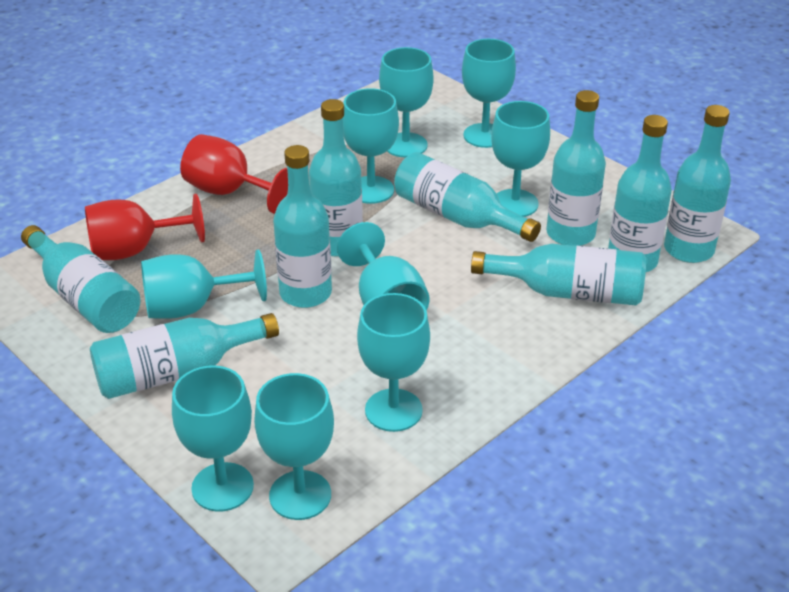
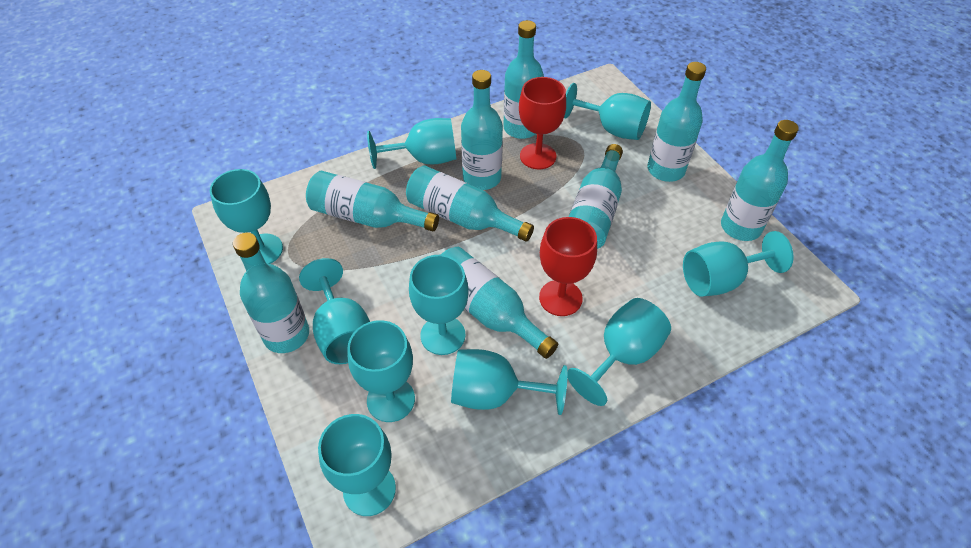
turquoise goblet: 9 -> 10

